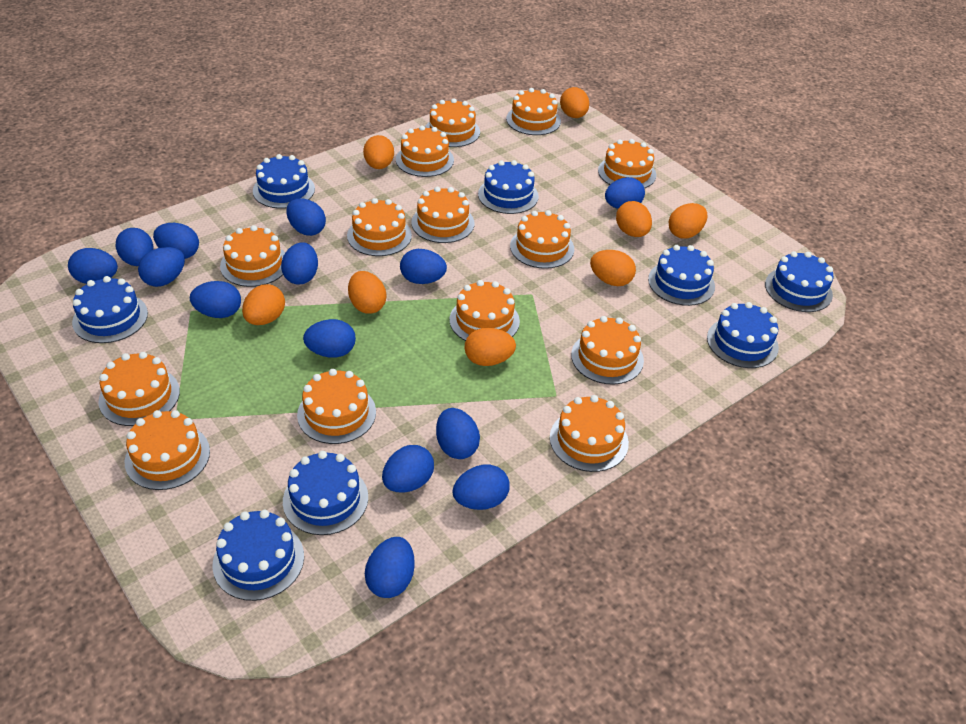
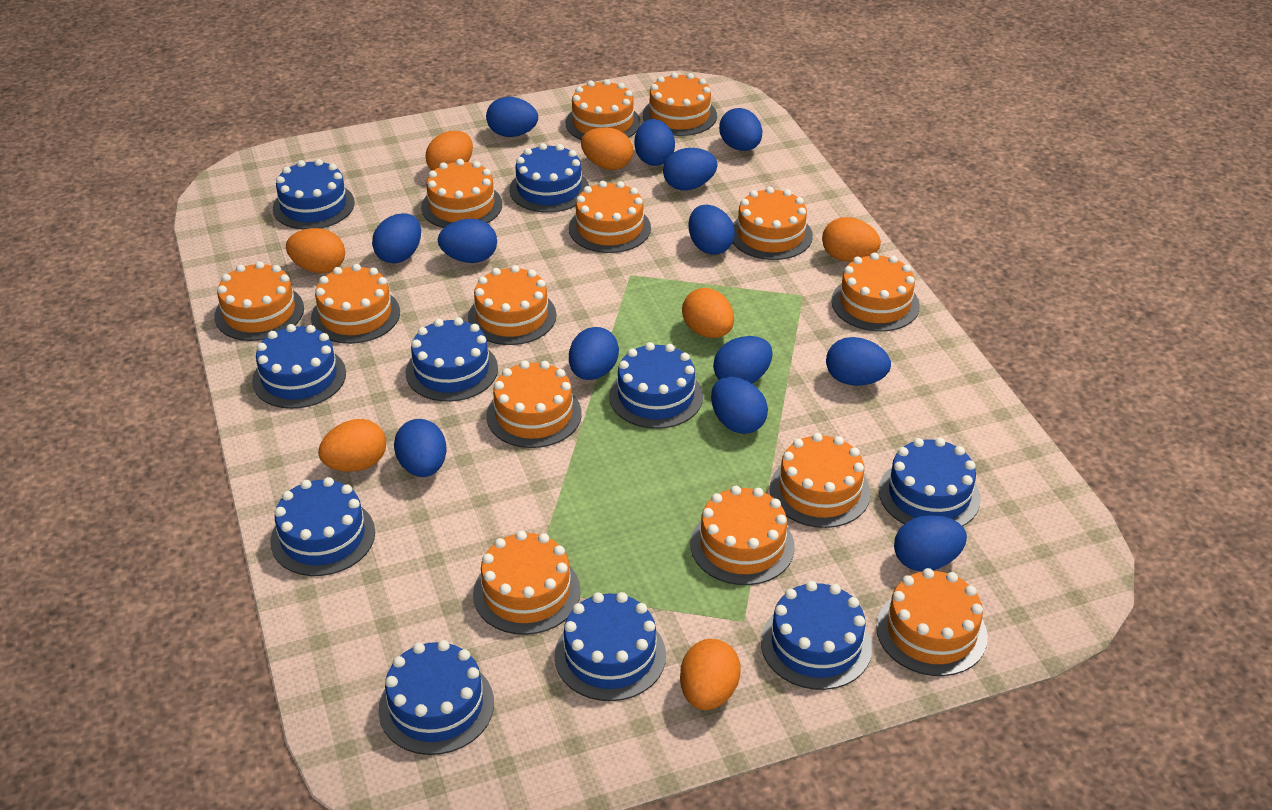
blue cake: 8 -> 10
blue egg: 14 -> 13
orange egg: 8 -> 7

